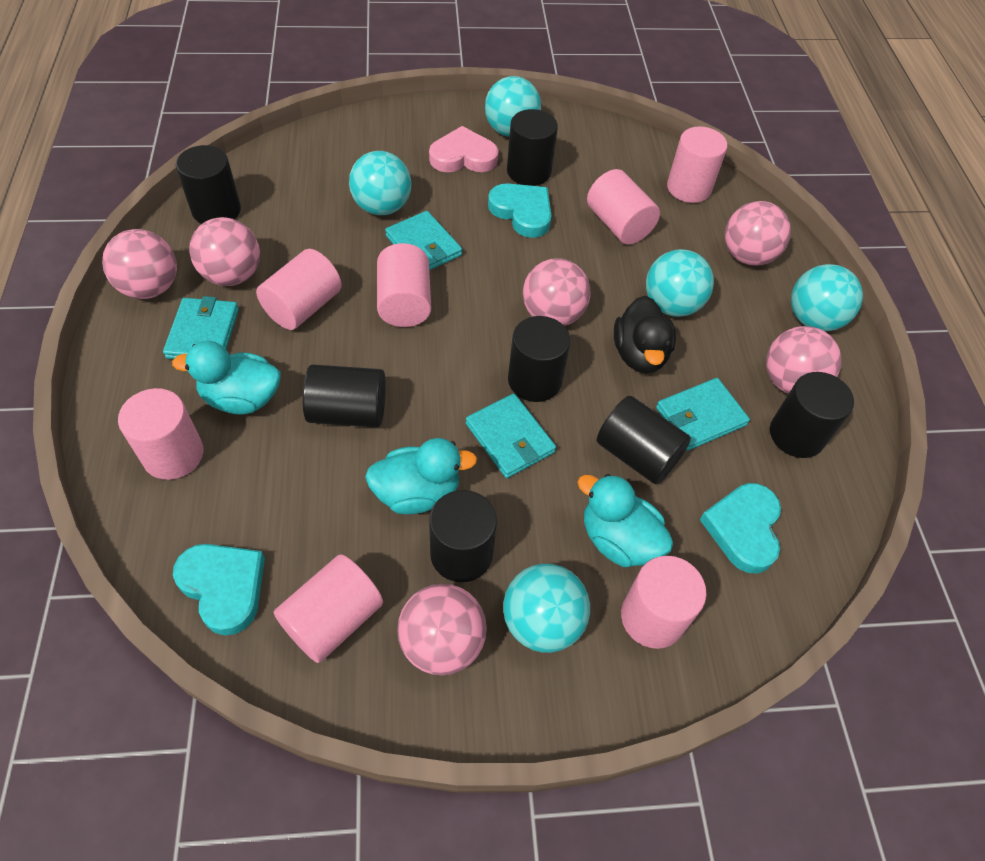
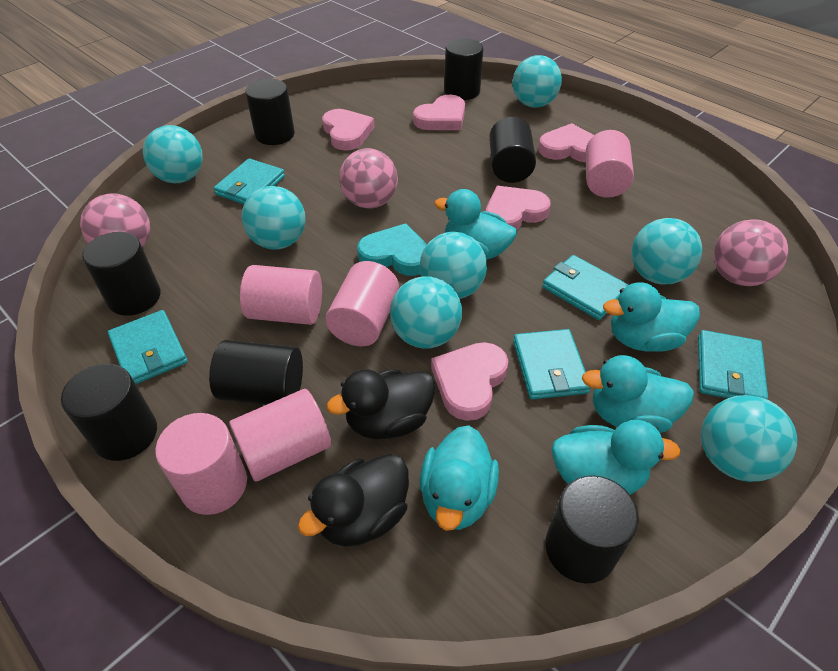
black duck: 1 -> 2
pink ball: 6 -> 3
pink cylinder: 7 -> 5
pink heart: 1 -> 5
turquoise ball: 5 -> 7
turquoise duck: 3 -> 5
turquoise heart: 3 -> 1
turquoise wallet: 4 -> 5

